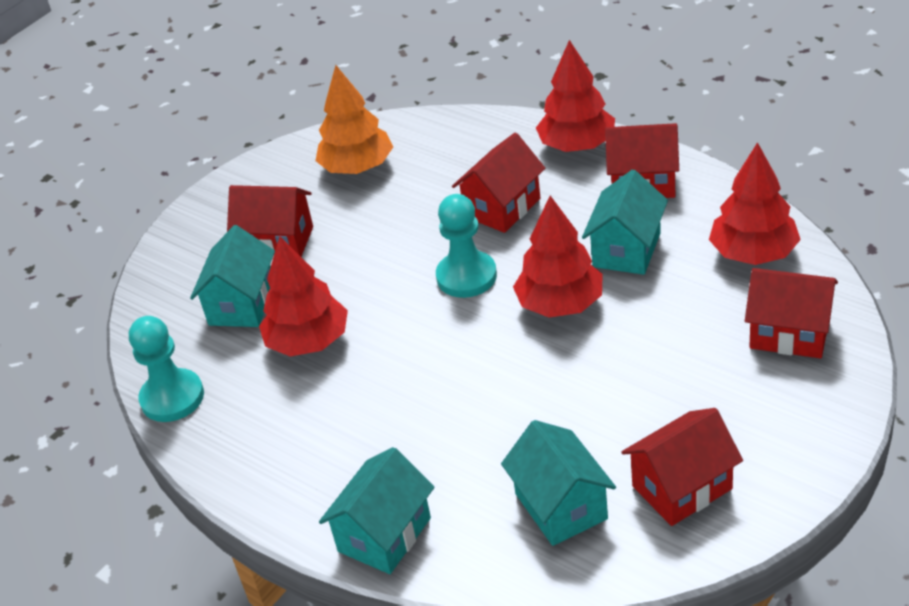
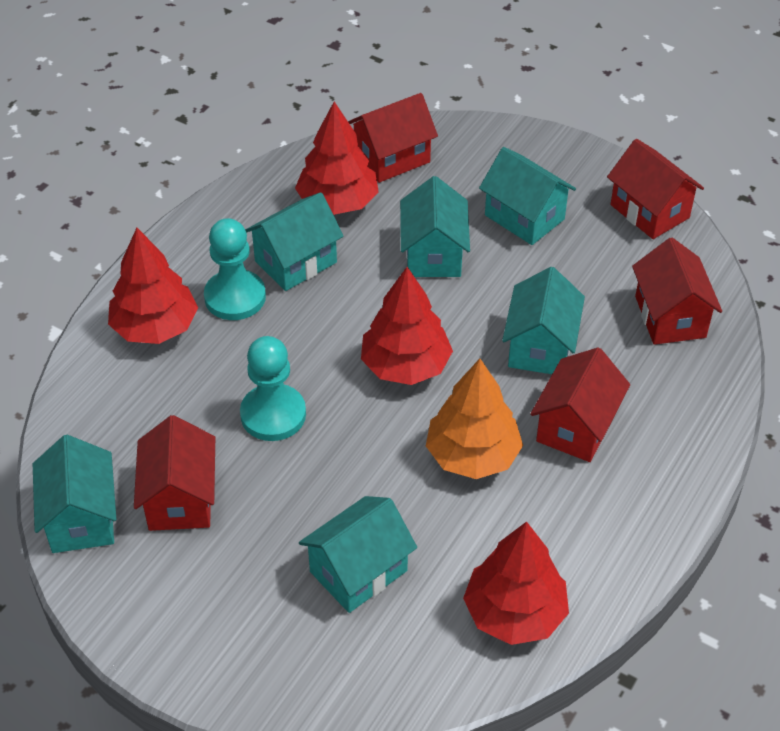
turquoise house: 4 -> 6

